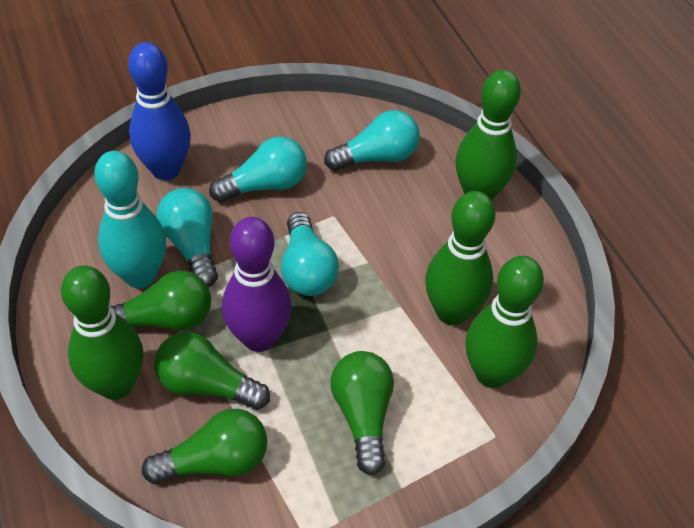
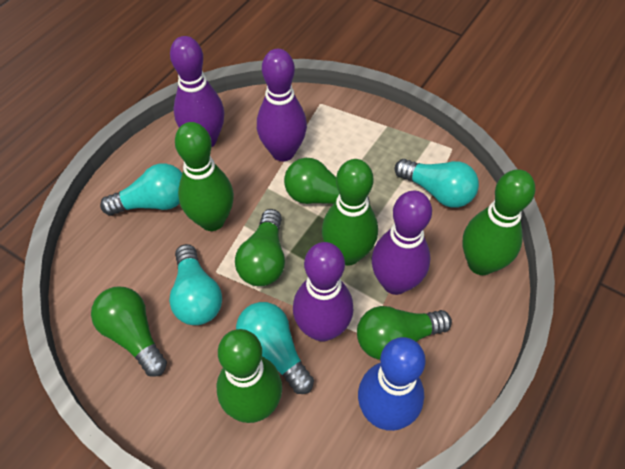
purple bowling pin: 1 -> 4
turquoise bowling pin: 1 -> 0

